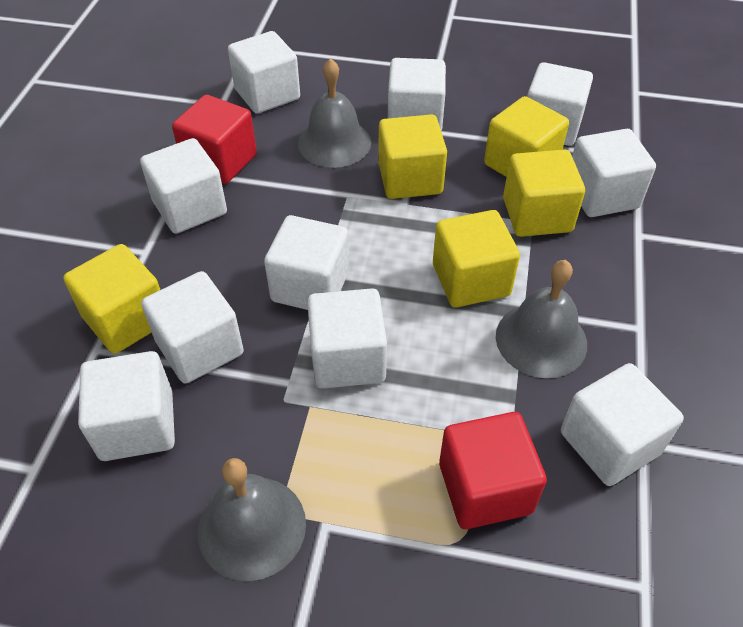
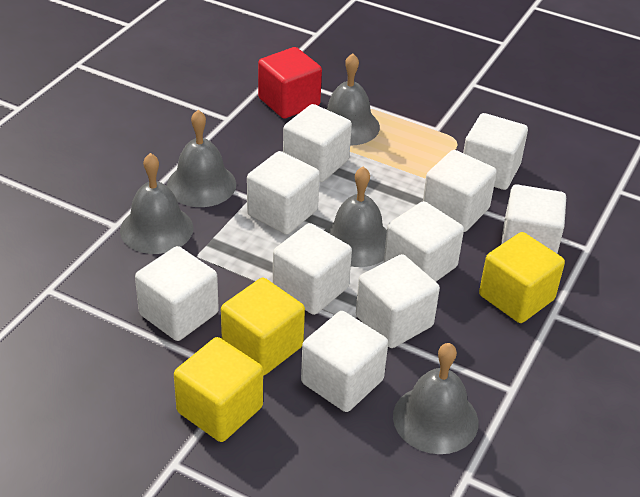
grey bell: 3 -> 5
red cube: 2 -> 1
yellow cube: 5 -> 3

